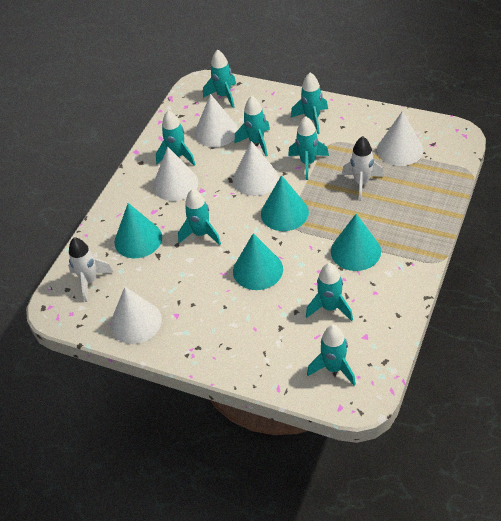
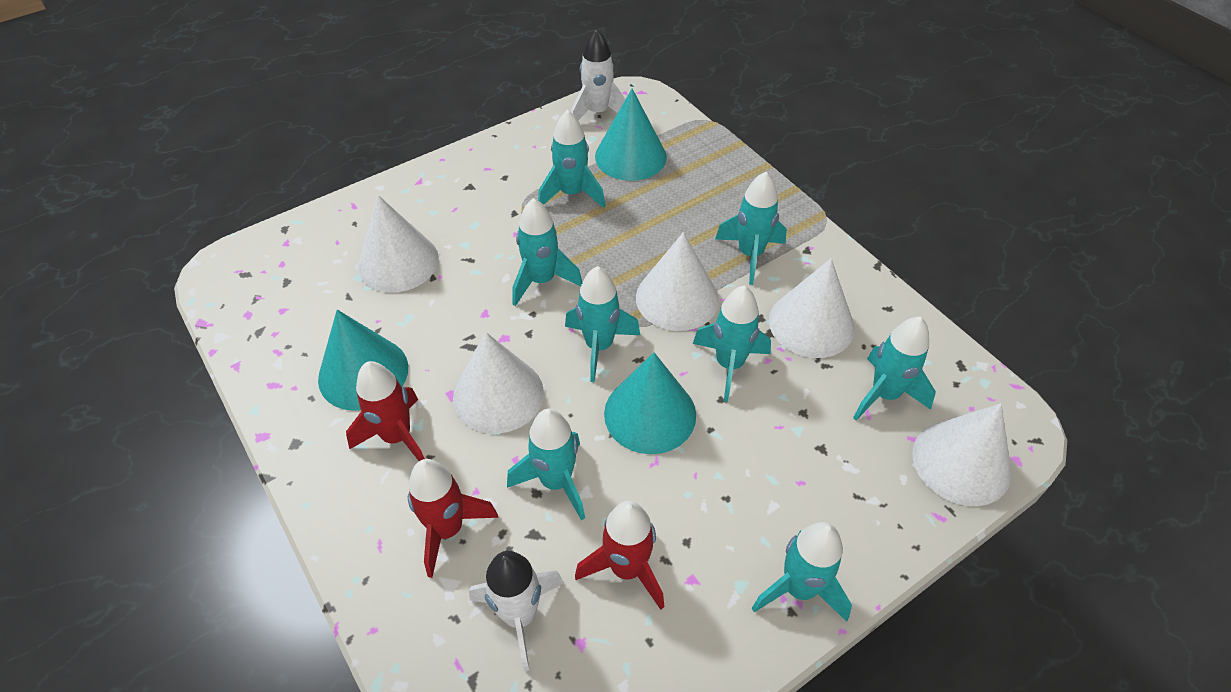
red rocket: 0 -> 3
turquoise cone: 4 -> 3

